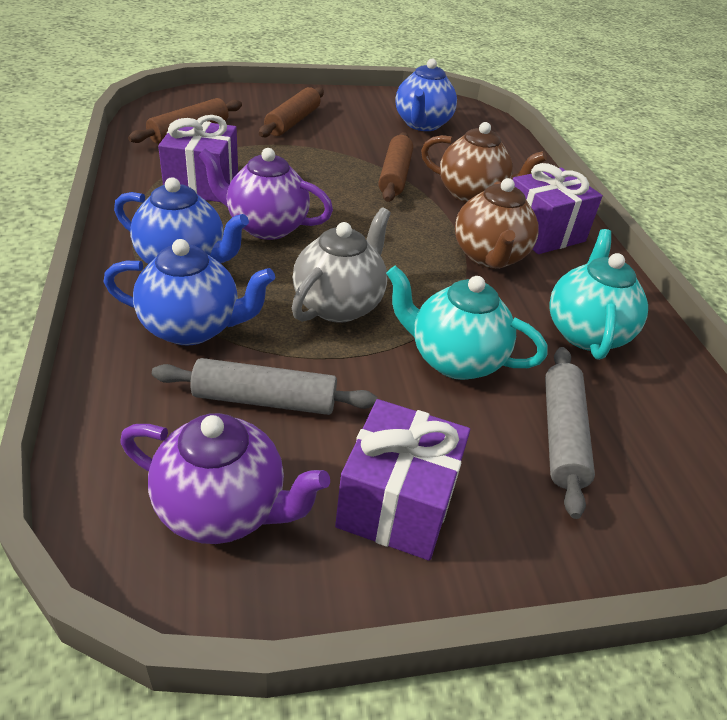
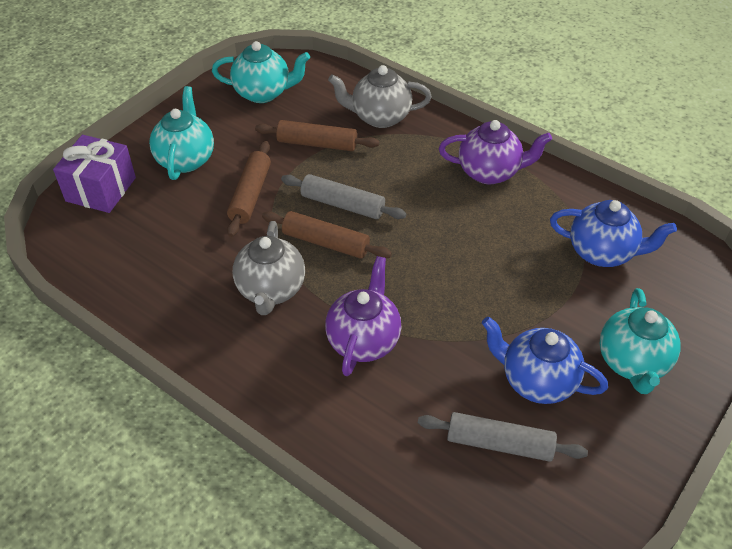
blue teapot: 3 -> 2
brown teapot: 2 -> 0
grey teapot: 1 -> 2
purple gift: 3 -> 1
turquoise teapot: 2 -> 3

